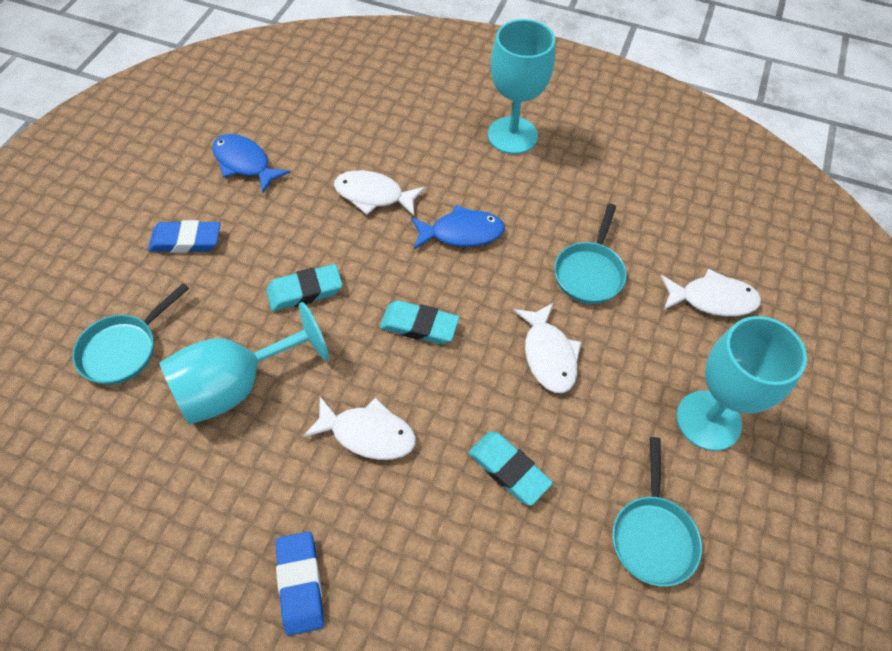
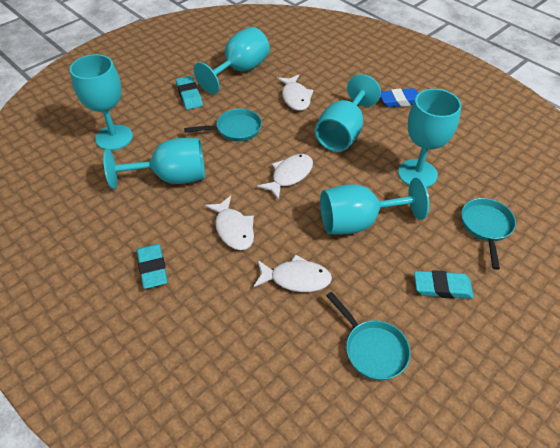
blue eraser: 2 -> 1
blue fish: 2 -> 0
turquoise goblet: 3 -> 6

